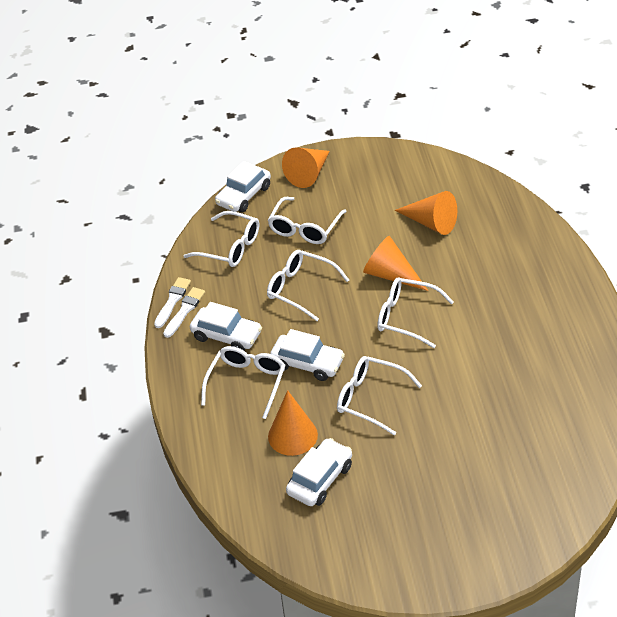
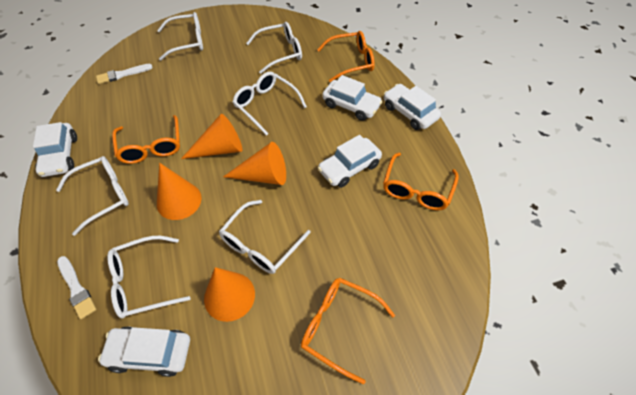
orange glasses: 0 -> 4
white car: 4 -> 5

